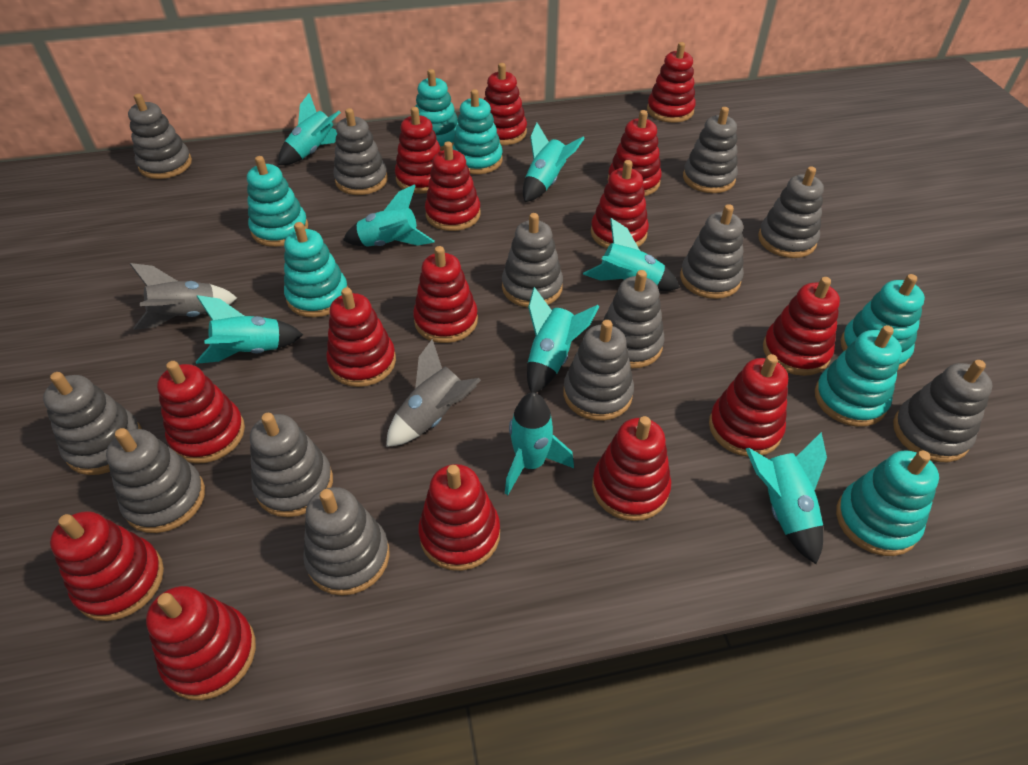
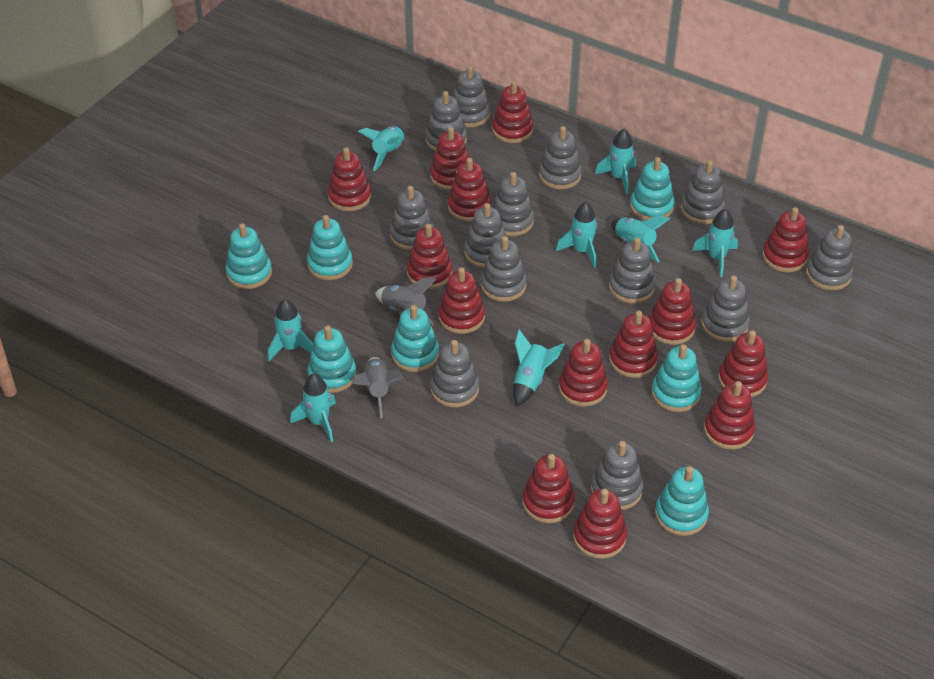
red stacking toy: 15 -> 14

